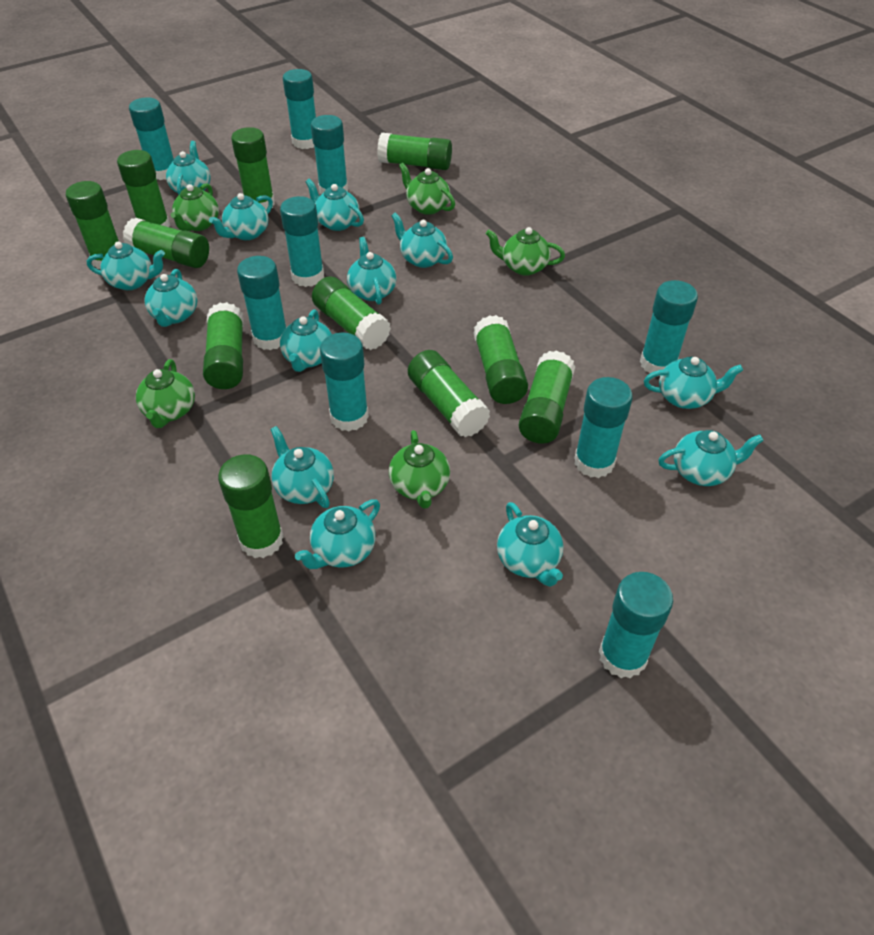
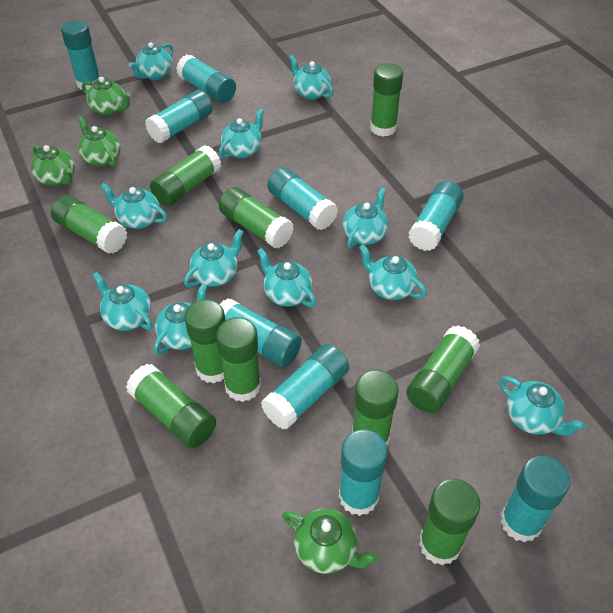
green glue stick: 11 -> 10
green teapot: 5 -> 4
turquoise teapot: 13 -> 11

